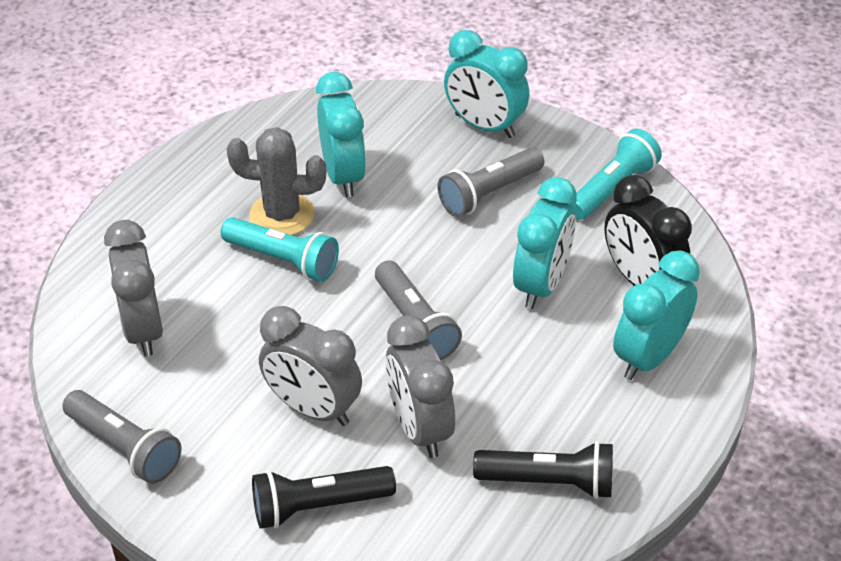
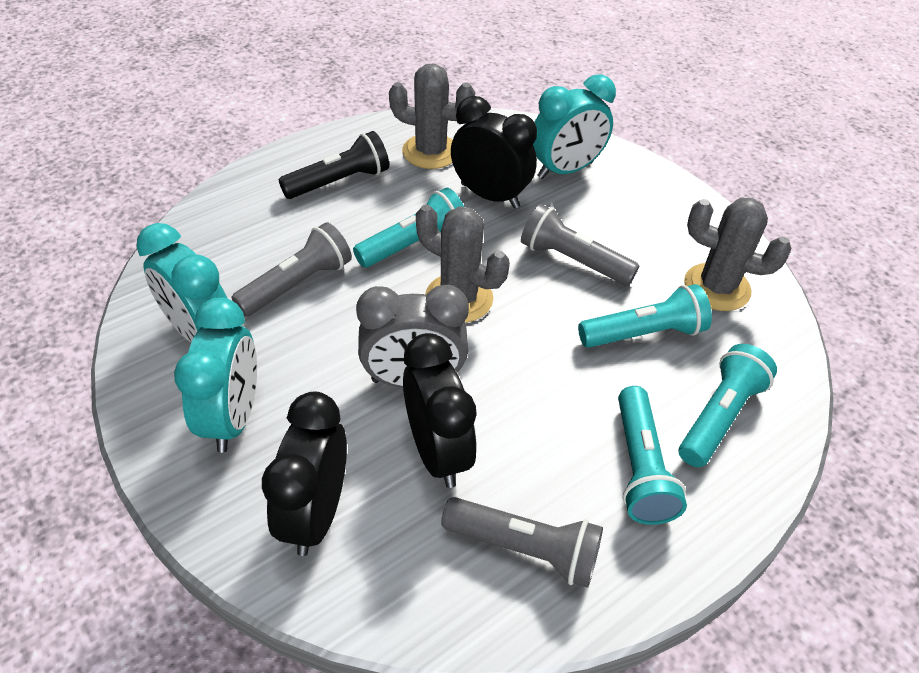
black clock: 1 -> 3
black flashlight: 2 -> 1
grey cactus: 1 -> 3
grey clock: 3 -> 1
turquoise clock: 4 -> 3
turquoise flashlight: 2 -> 4

